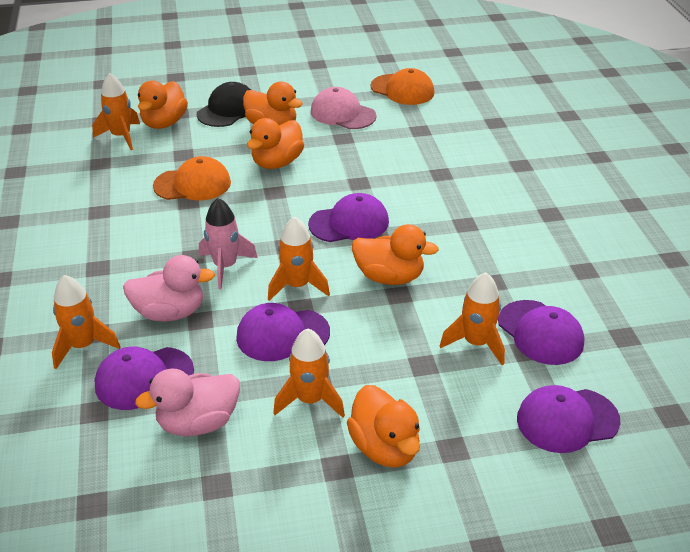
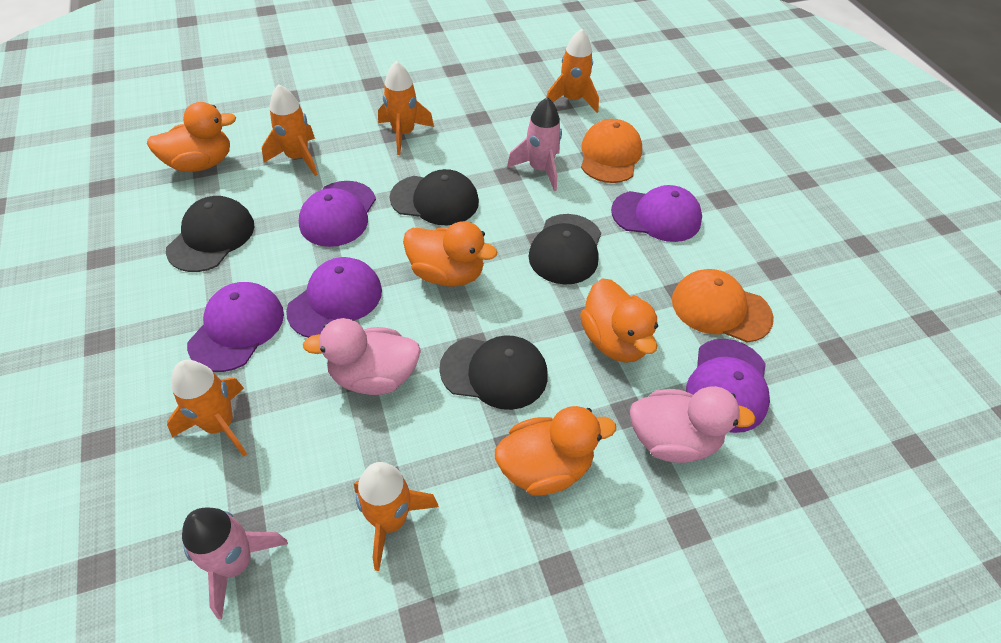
black cap: 1 -> 4
orange duck: 5 -> 4
pink cap: 1 -> 0
pink rocket: 1 -> 2

